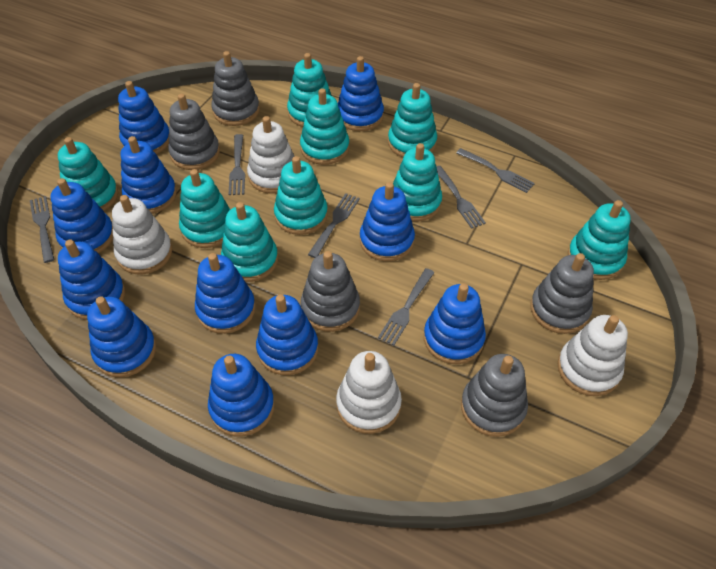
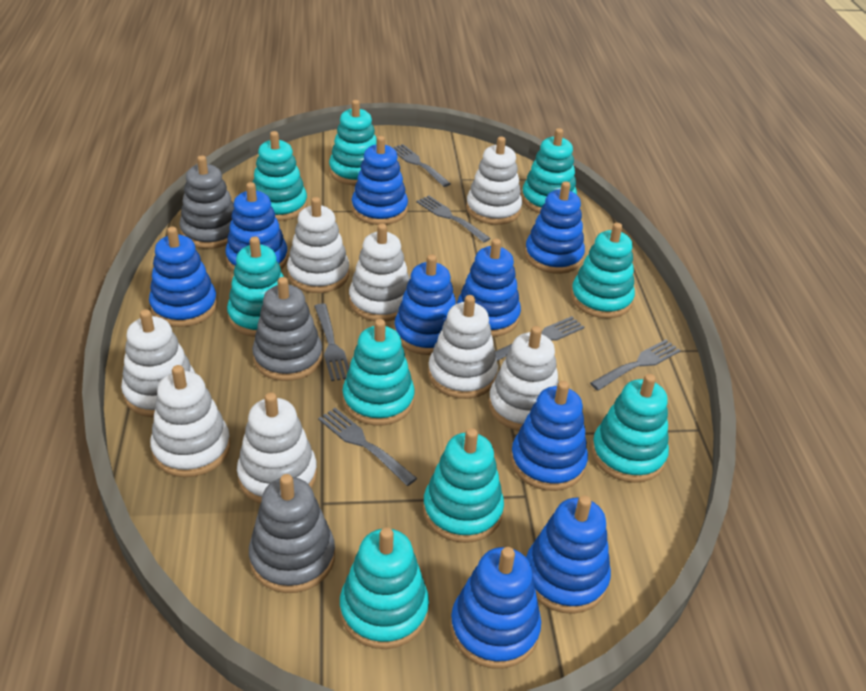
blue stacking toy: 11 -> 9
grey stacking toy: 5 -> 3
white stacking toy: 4 -> 8

